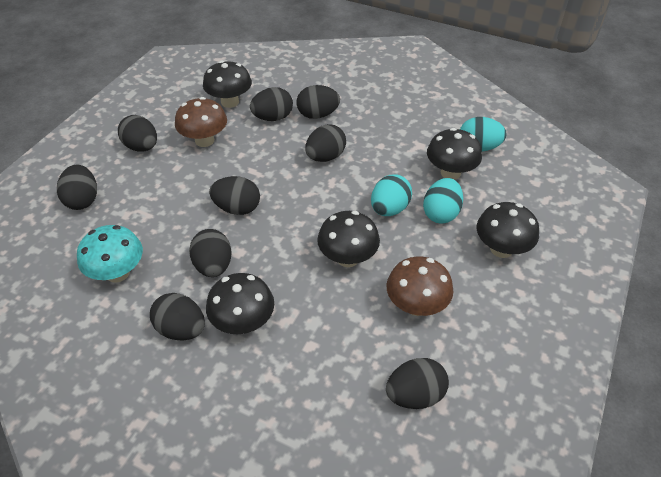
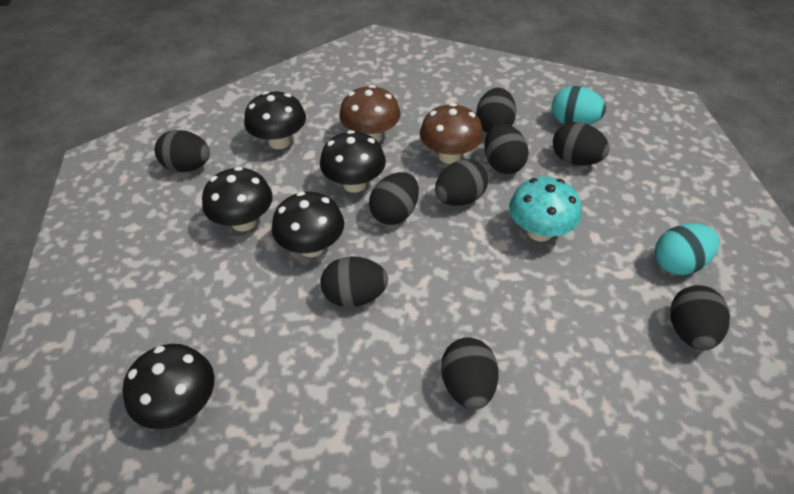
turquoise egg: 3 -> 2

